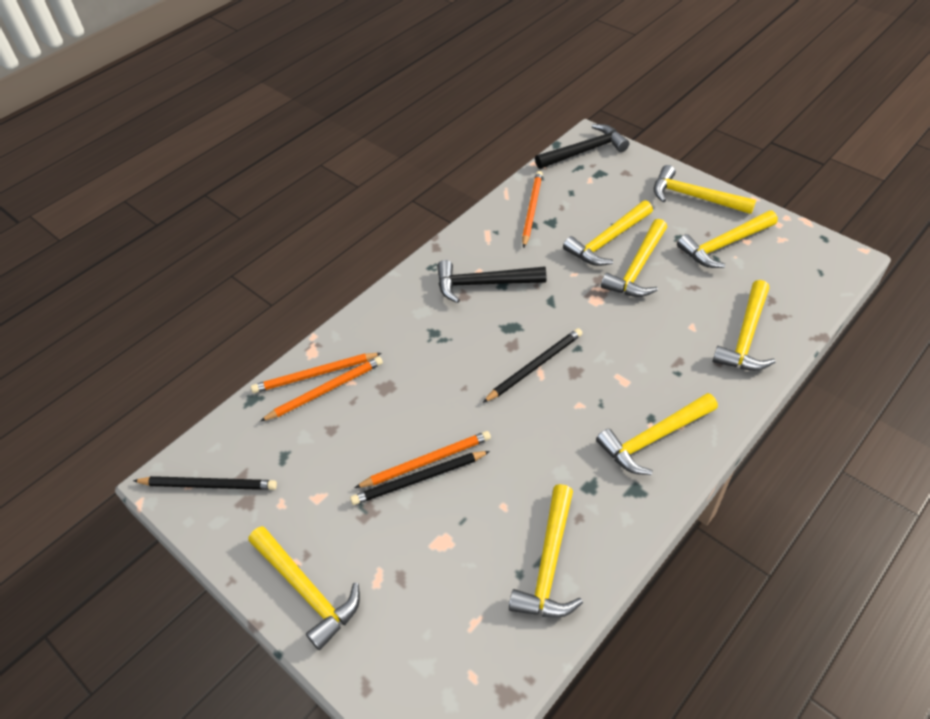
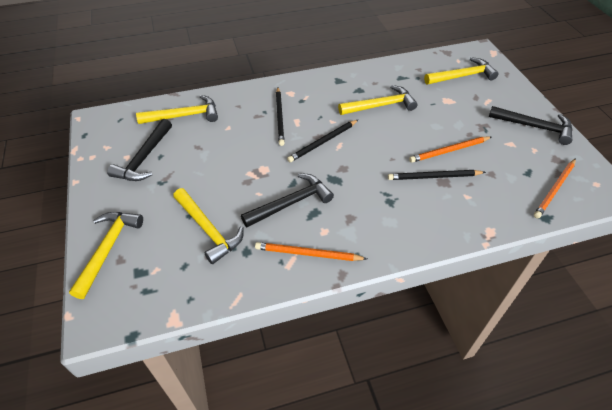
black hammer: 2 -> 3
orange pencil: 4 -> 3
yellow hammer: 8 -> 5

